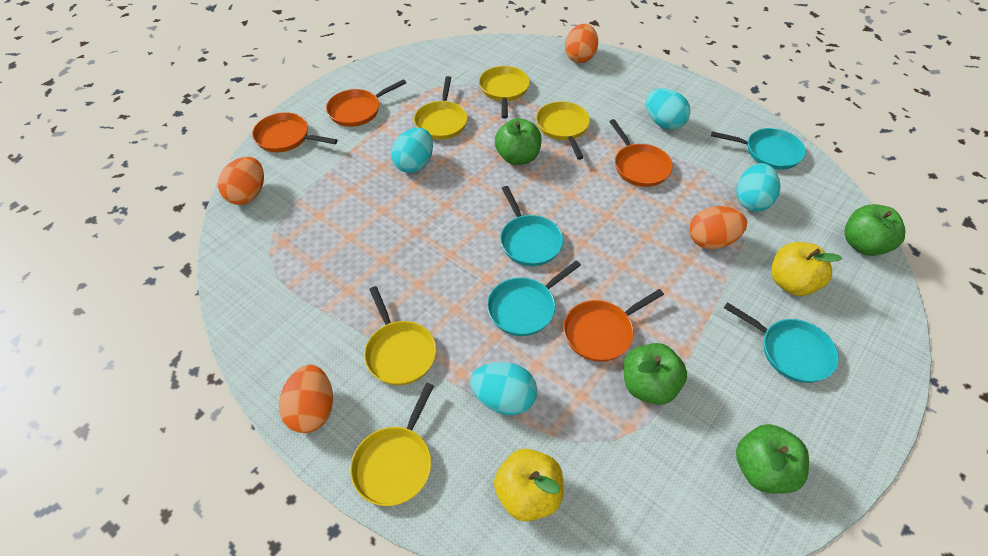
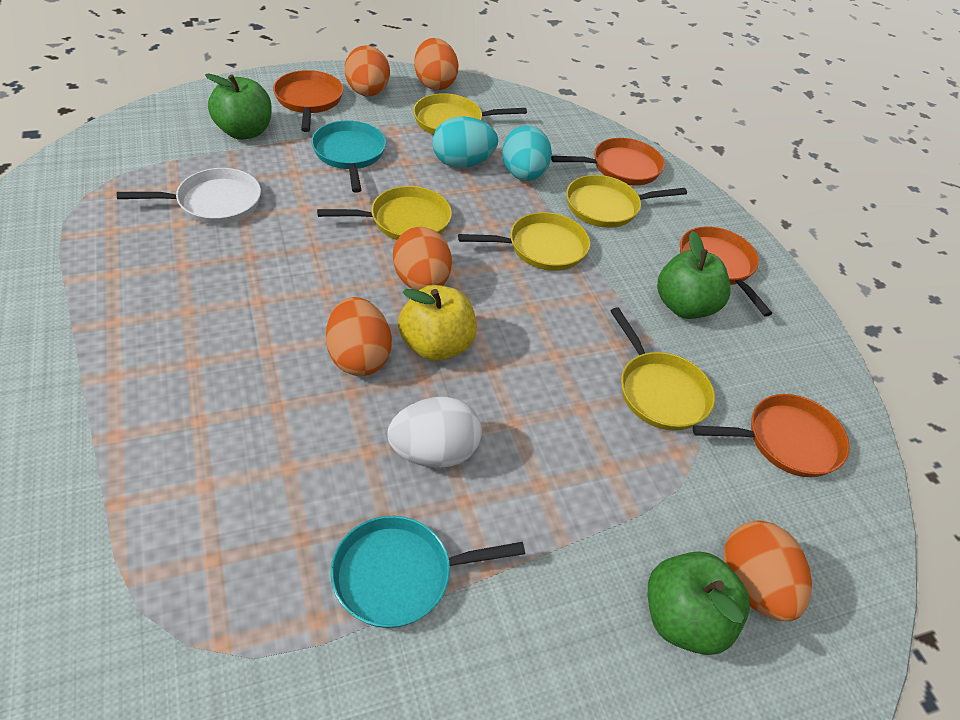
green apple: 4 -> 3
orange egg: 4 -> 5
turquoise egg: 4 -> 2
turquoise pan: 4 -> 2
white egg: 0 -> 1
white pan: 0 -> 1
yellow apple: 2 -> 1

